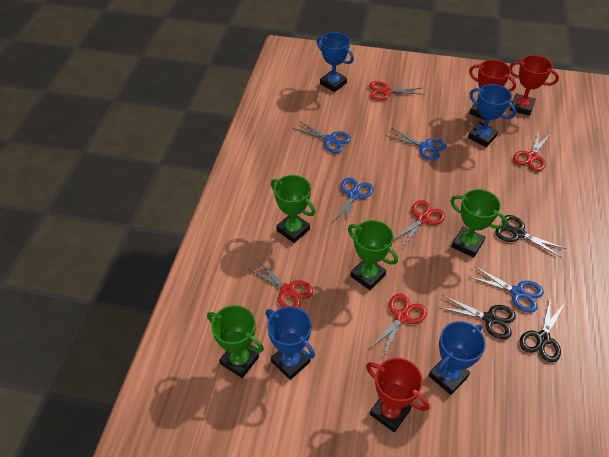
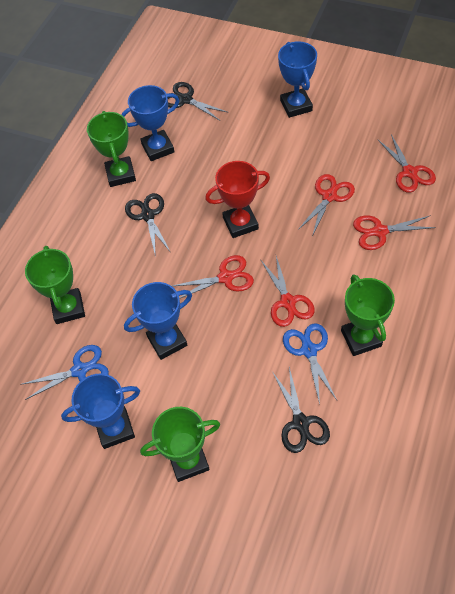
blue scissors: 4 -> 2
red trophy: 3 -> 1

